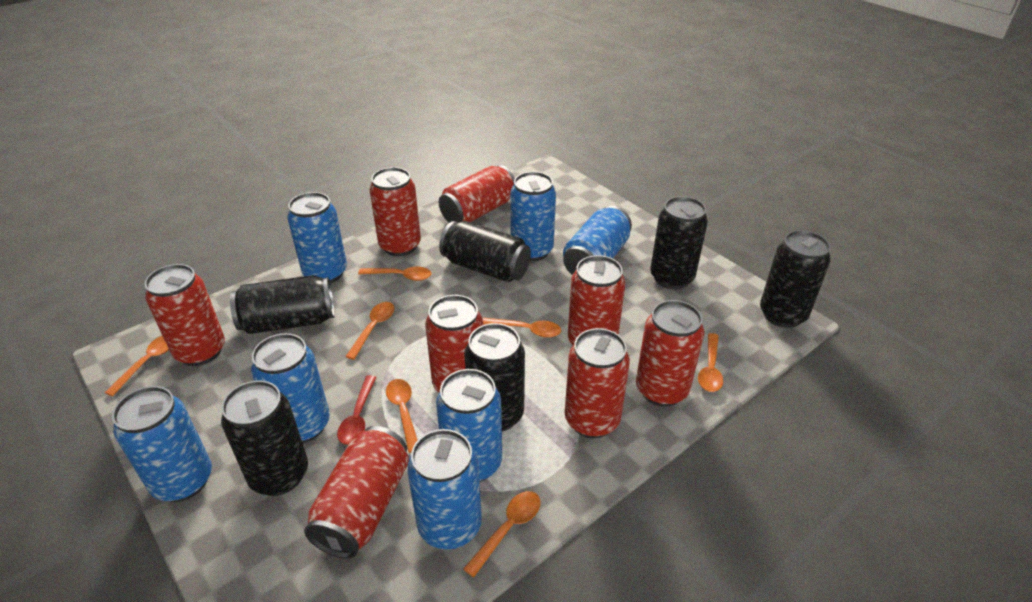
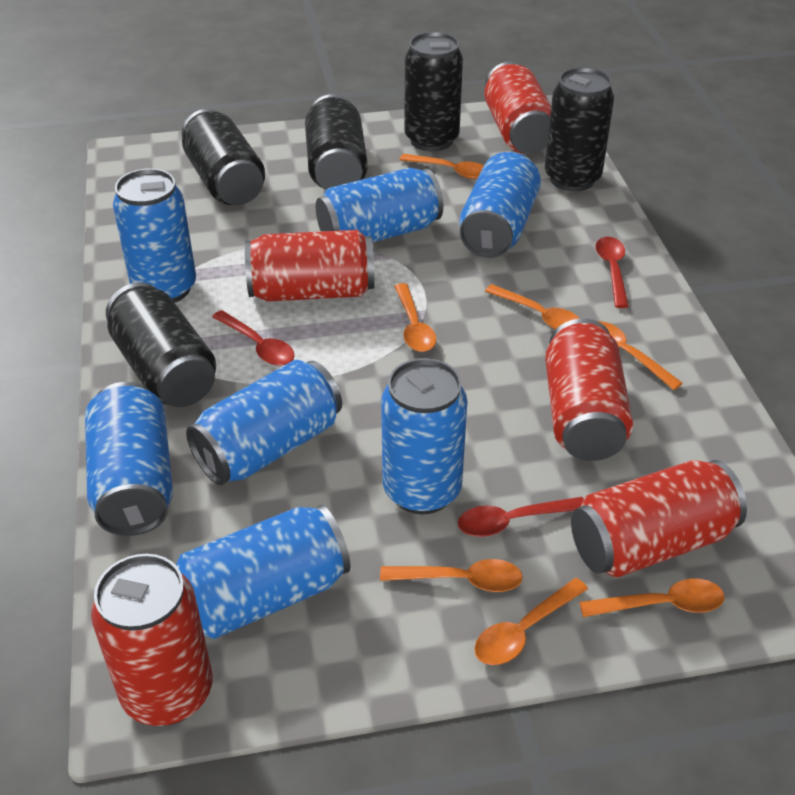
black can: 6 -> 5
red can: 8 -> 5
red spoon: 1 -> 3

